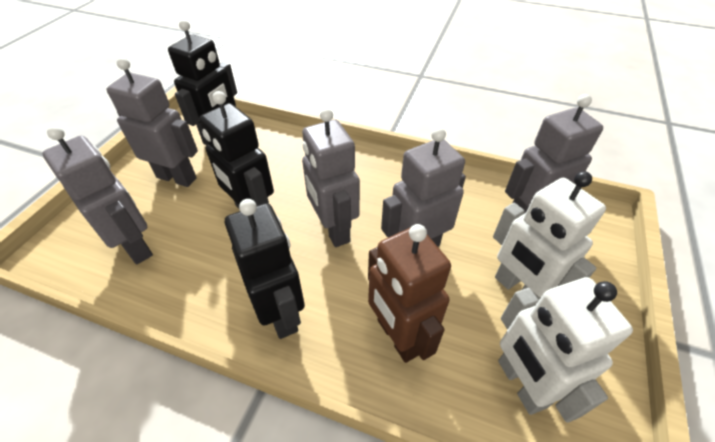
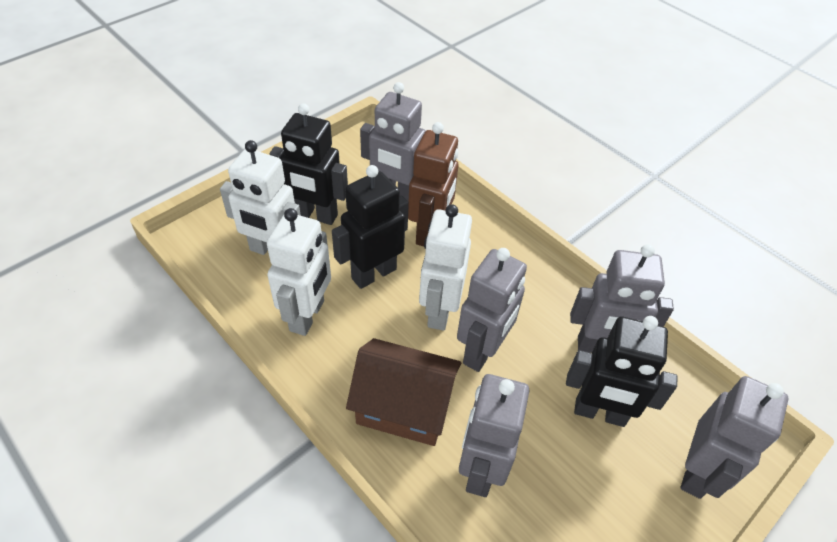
brown house: 0 -> 1
white robot: 2 -> 3

